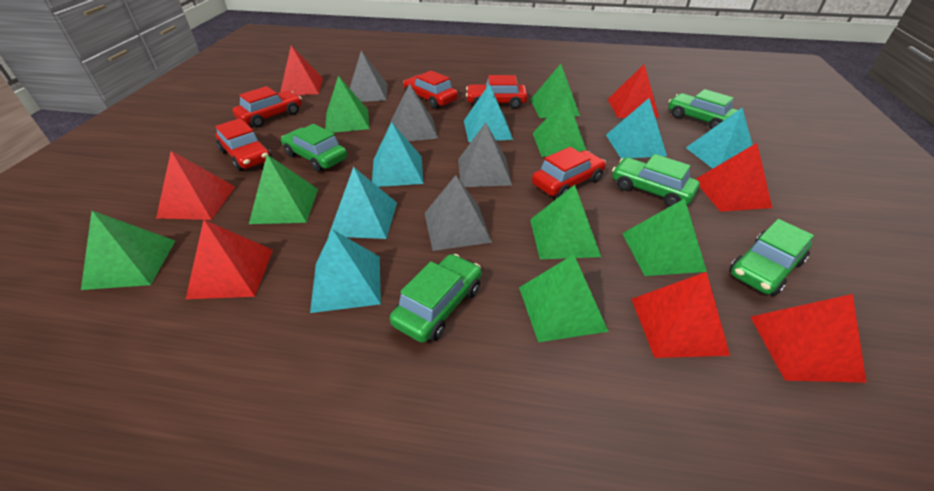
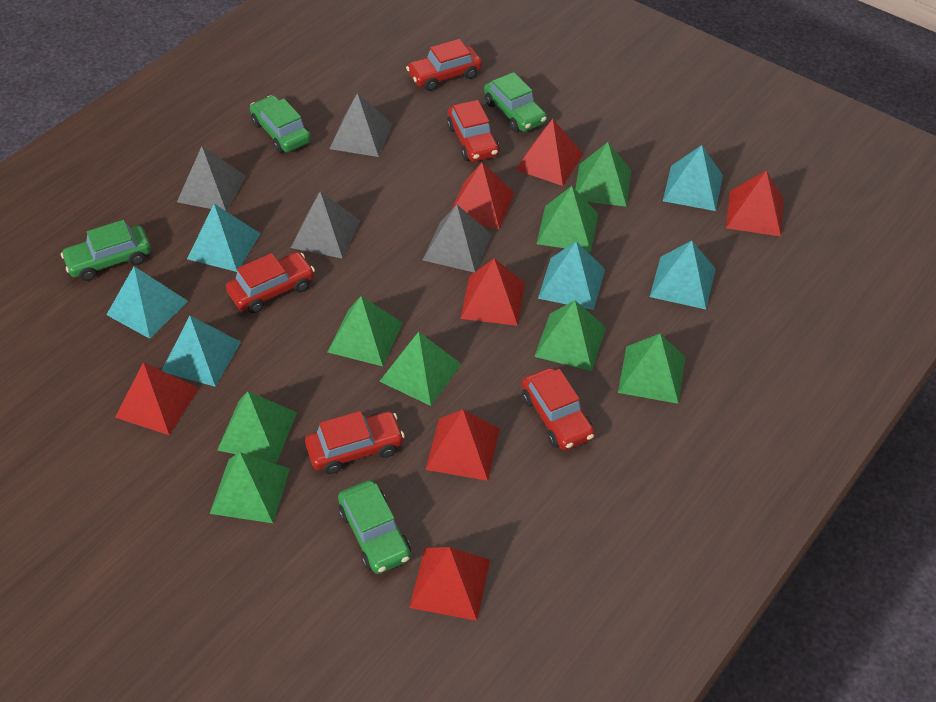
green car: 5 -> 4

